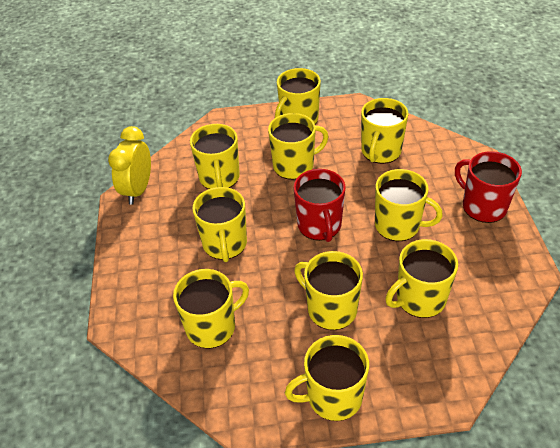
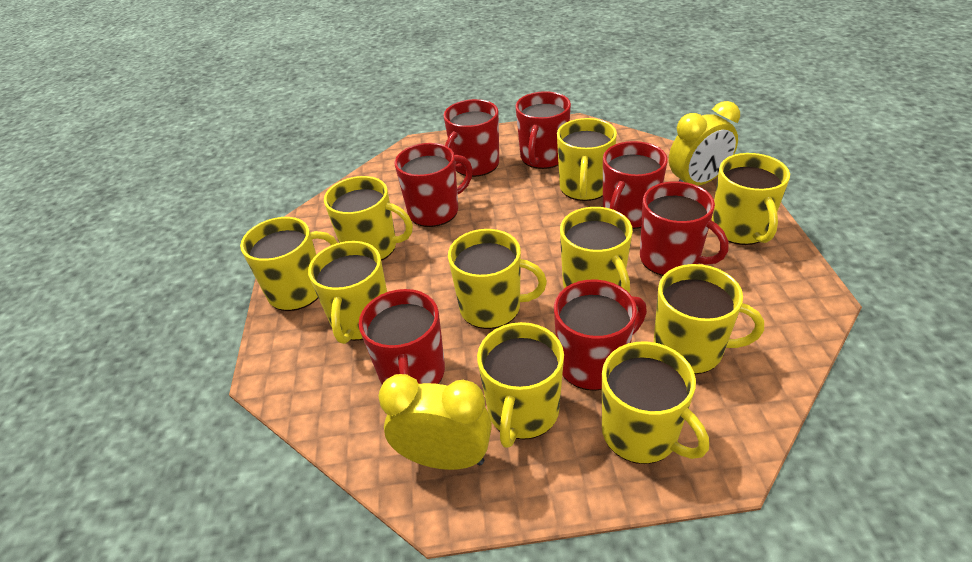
red mug: 2 -> 7
yellow clock: 1 -> 2

